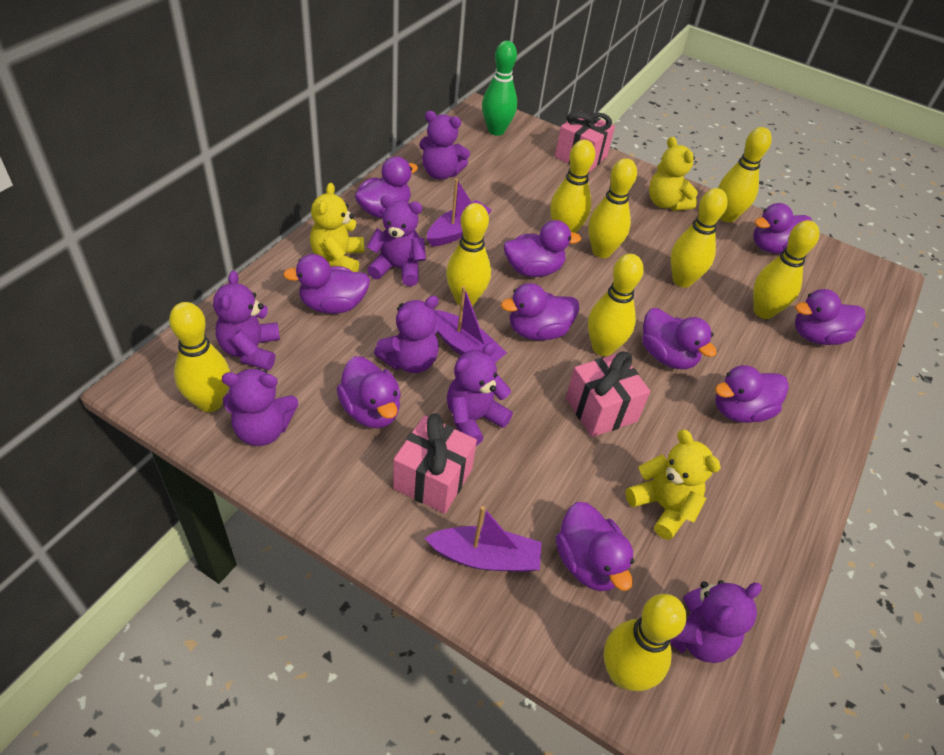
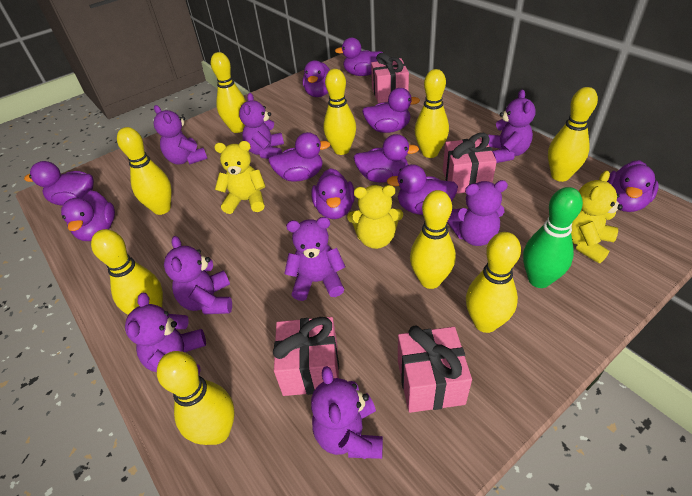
pink gift: 3 -> 4
purple boat: 3 -> 0
purple teddy bear: 7 -> 8

